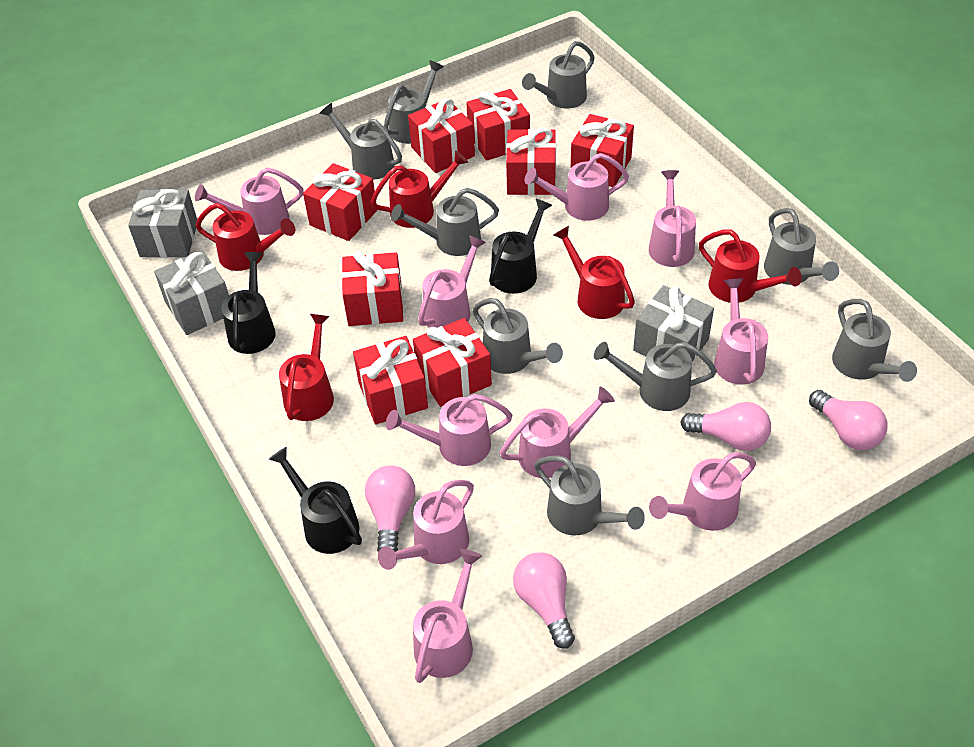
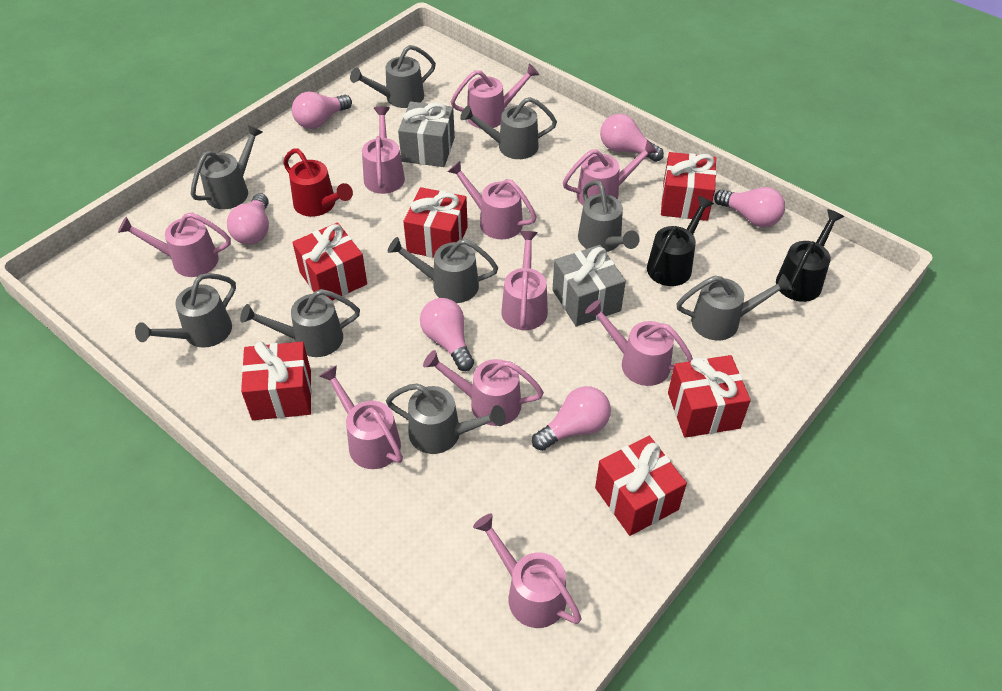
black watering can: 3 -> 2
grey gift: 3 -> 2
pink light bulb: 4 -> 6
red gift: 8 -> 6
red watering can: 5 -> 1

